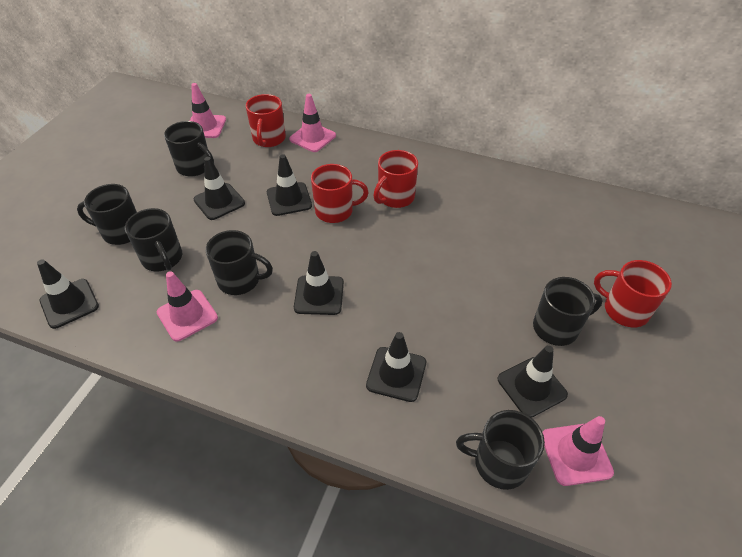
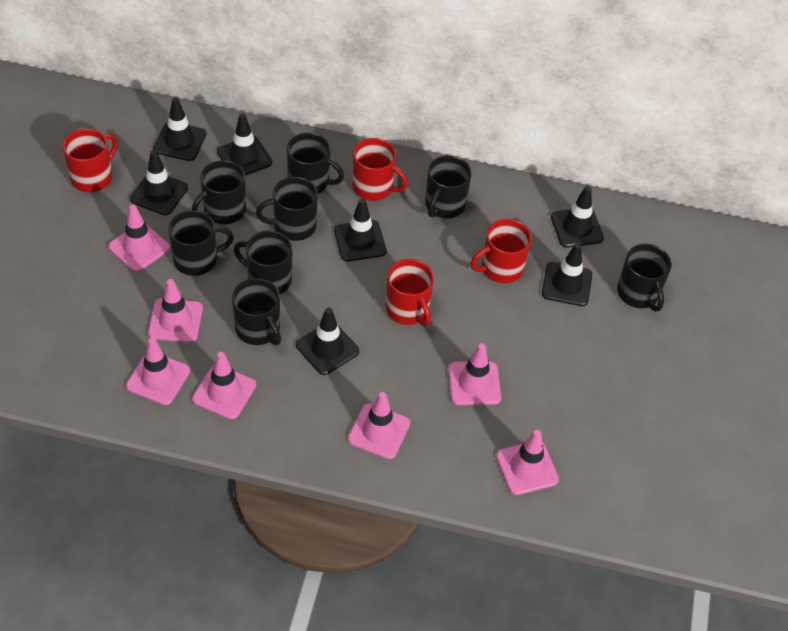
black mug: 6 -> 8
black traffic cone: 6 -> 7
pink traffic cone: 4 -> 7

